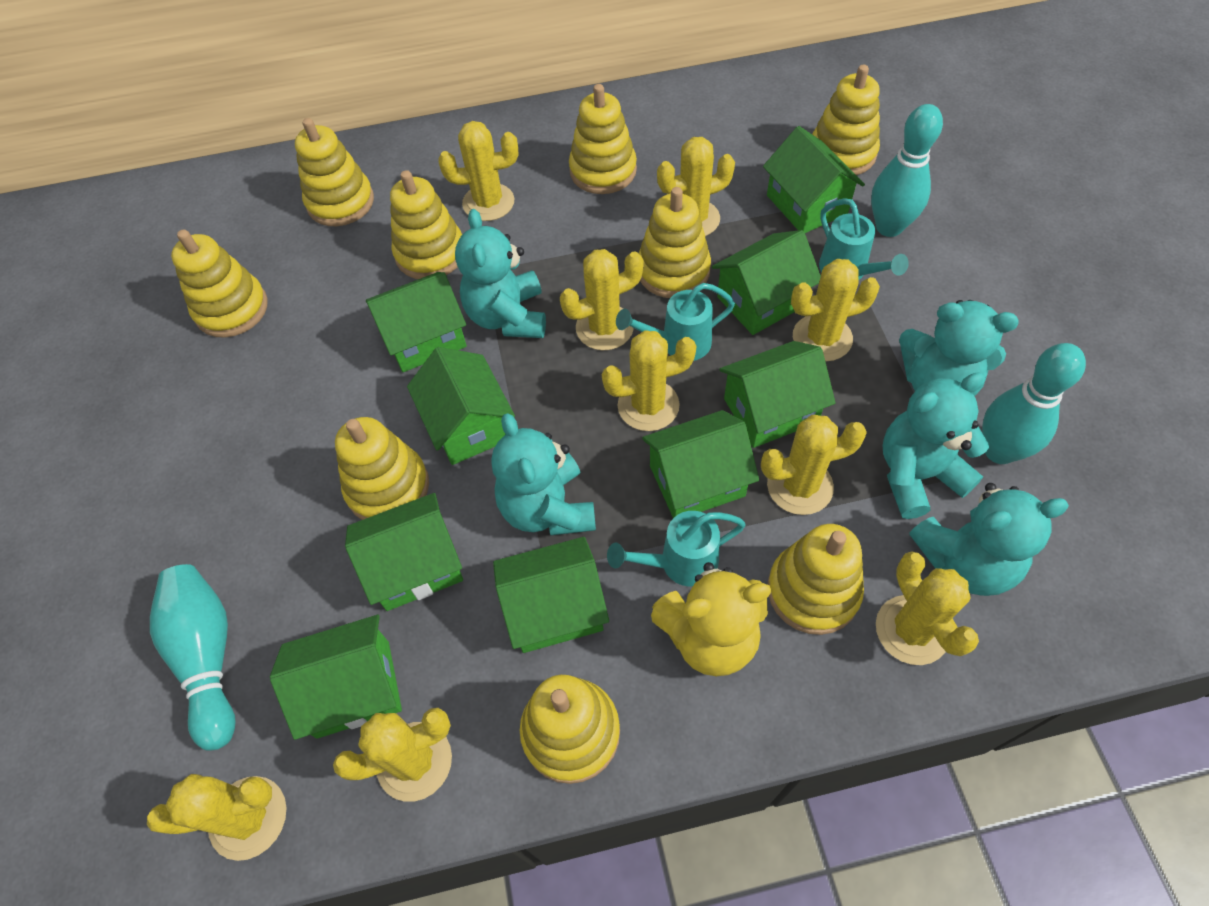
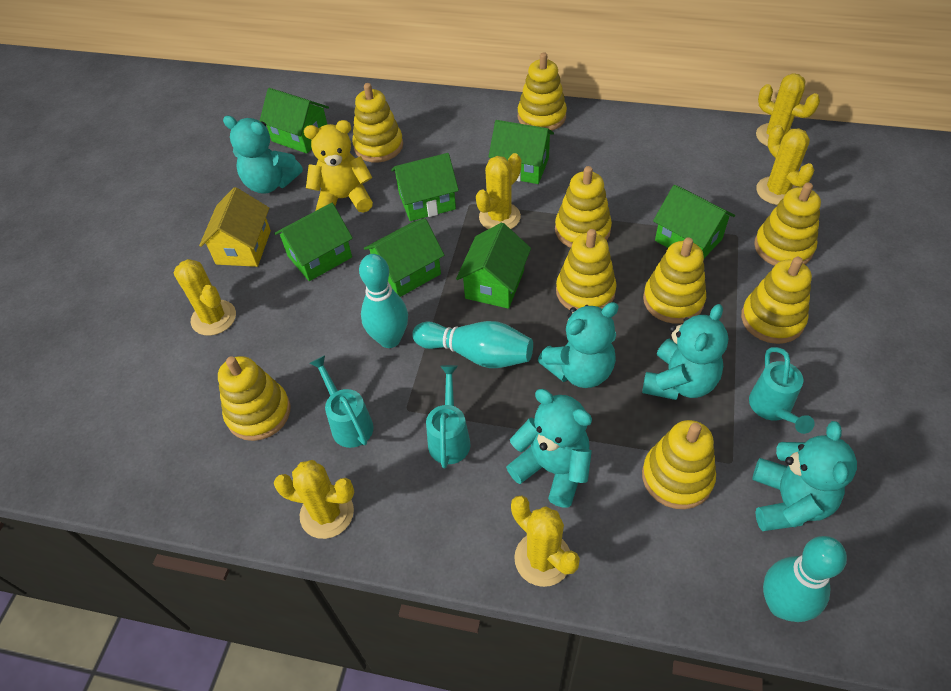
green house: 9 -> 7
yellow cactus: 9 -> 6
yellow house: 0 -> 1

